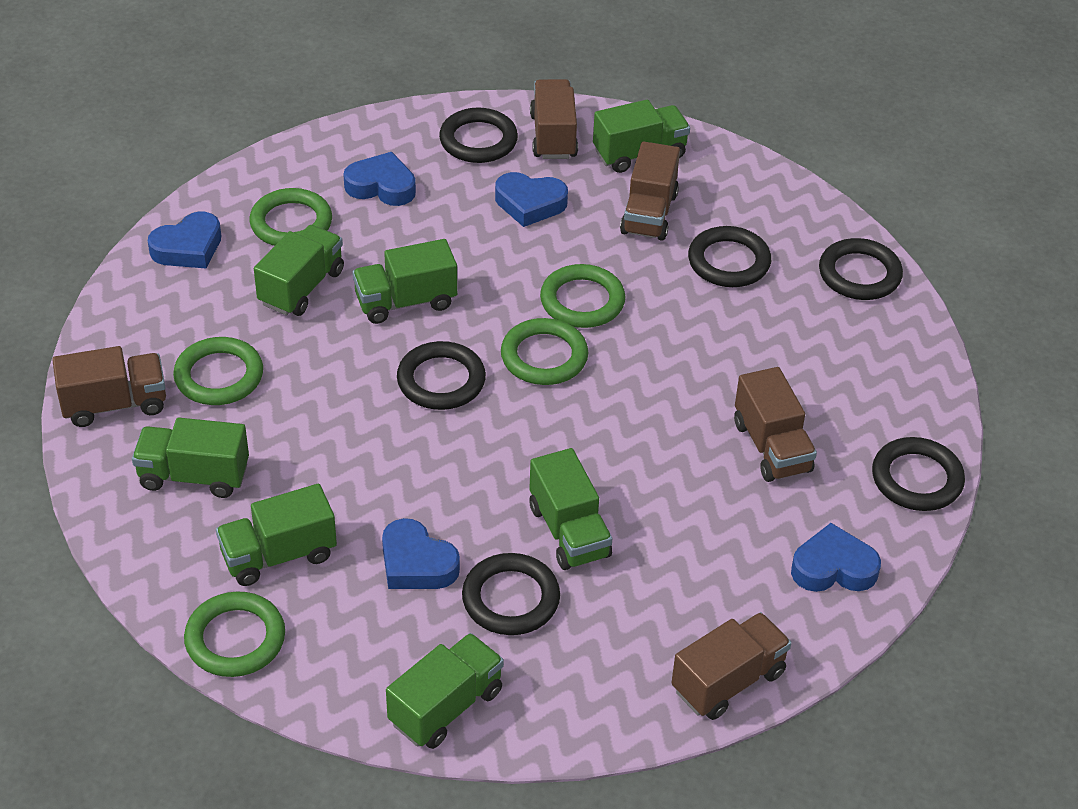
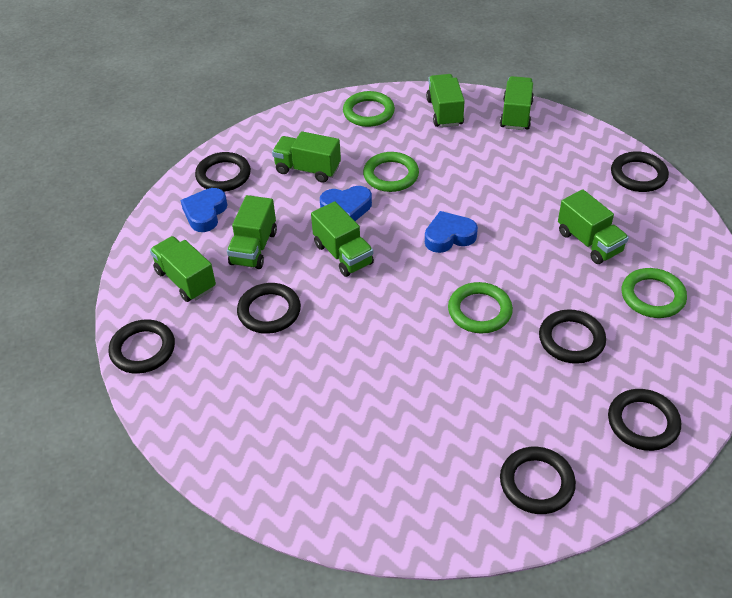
black ring: 6 -> 7
blue heart: 5 -> 3
brown truck: 5 -> 0
green ring: 5 -> 4

